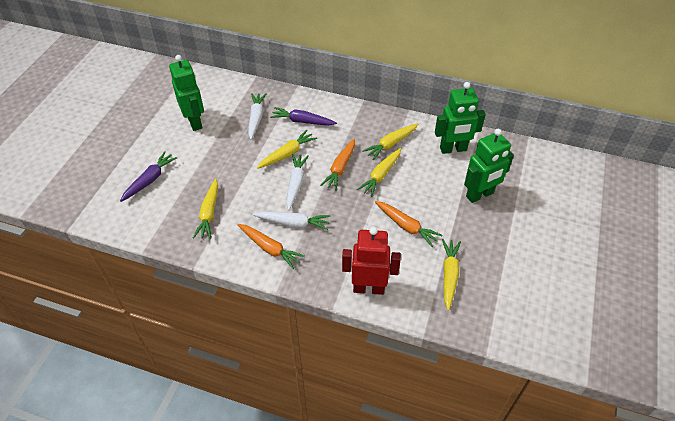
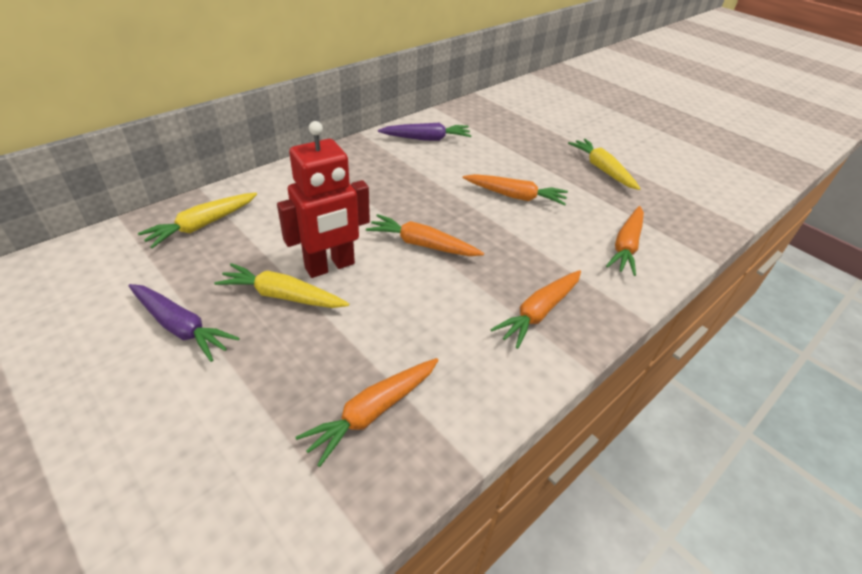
green robot: 3 -> 0
orange carrot: 3 -> 5
white carrot: 3 -> 0
yellow carrot: 5 -> 3

